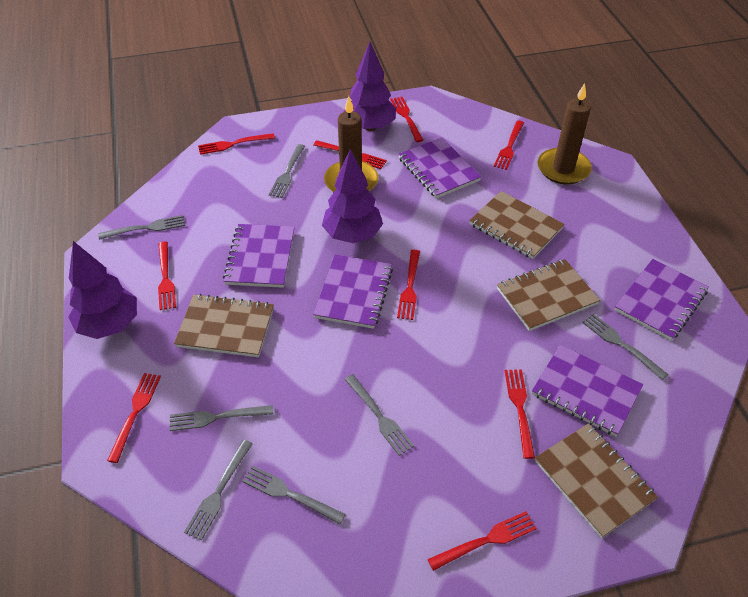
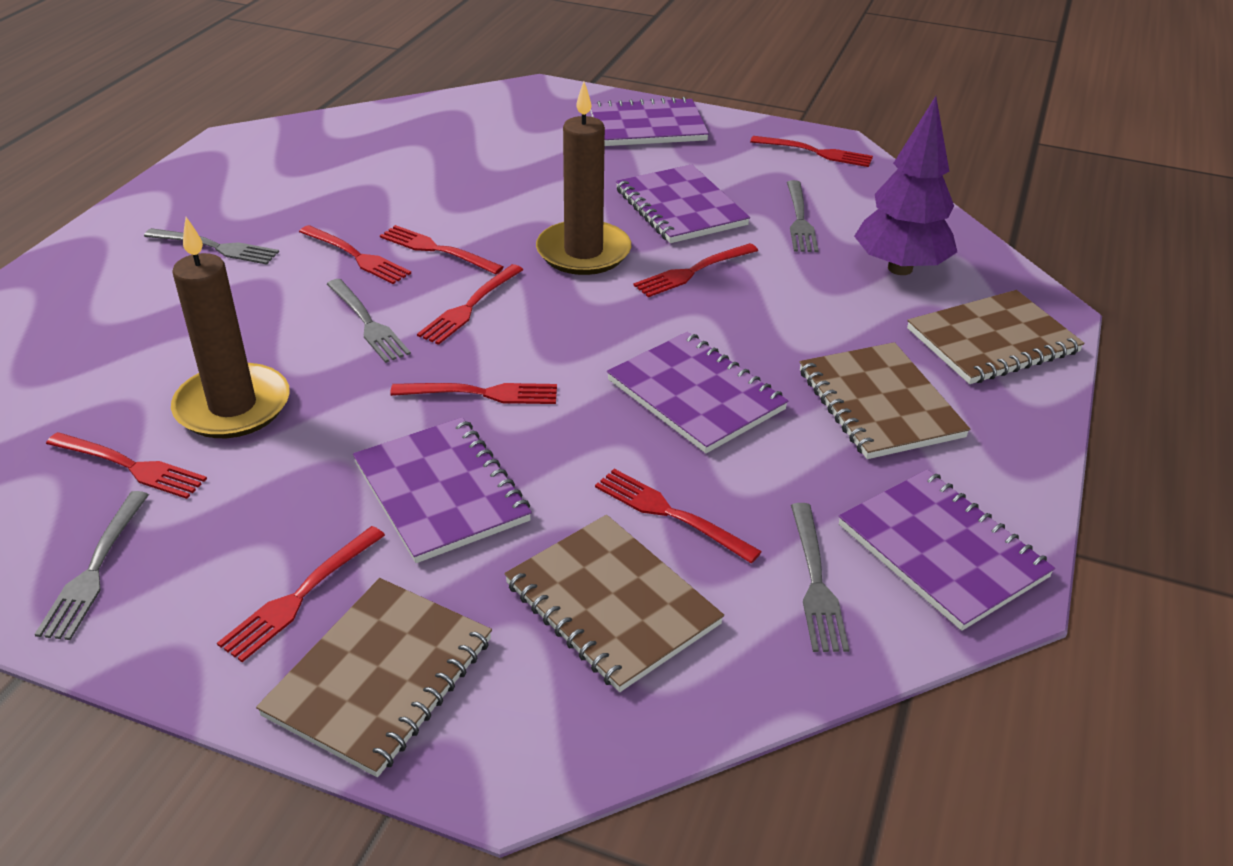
grey fork: 7 -> 5
purple tree: 3 -> 1

